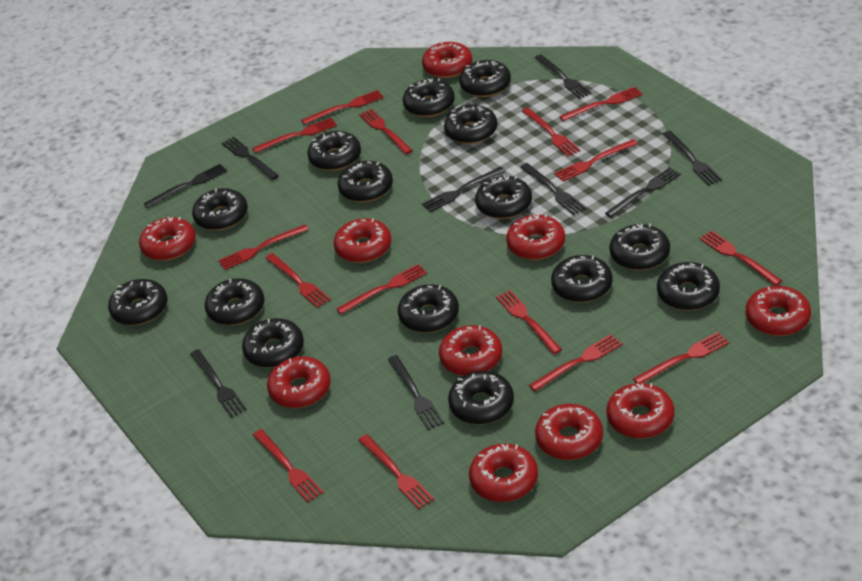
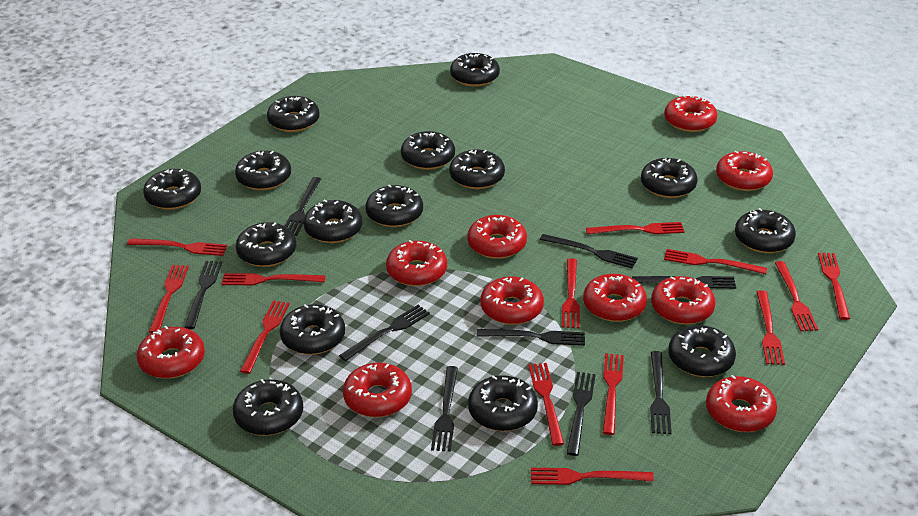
red fork: 15 -> 13

